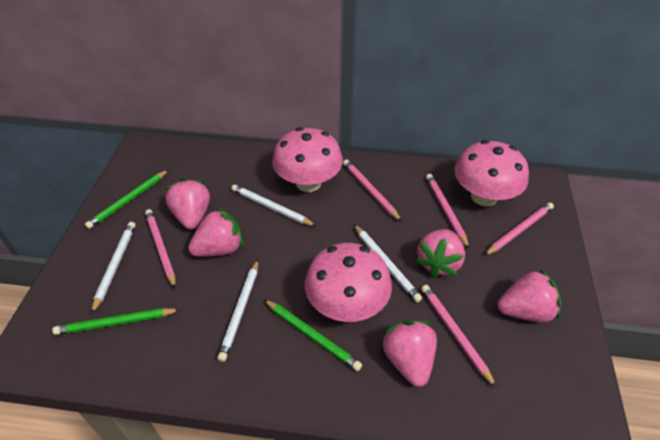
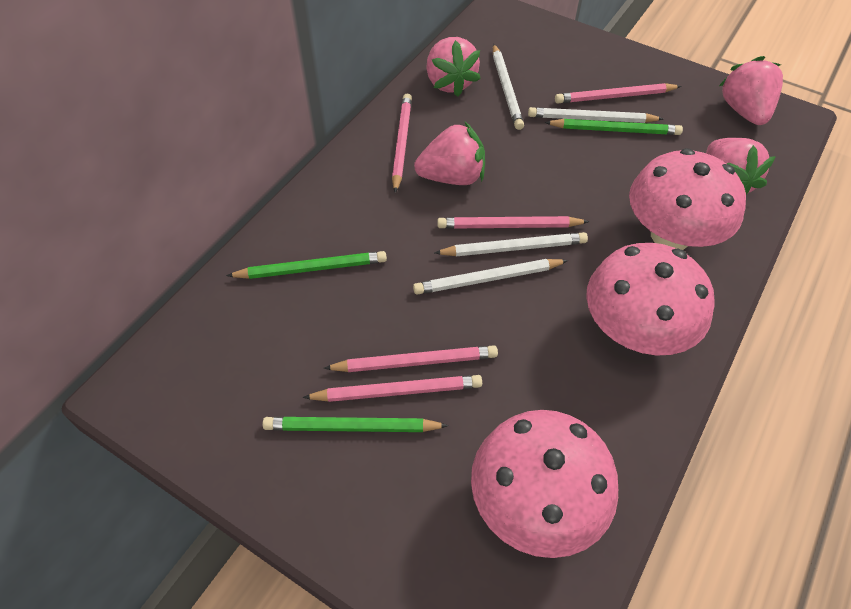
pink strawberry: 5 -> 4

